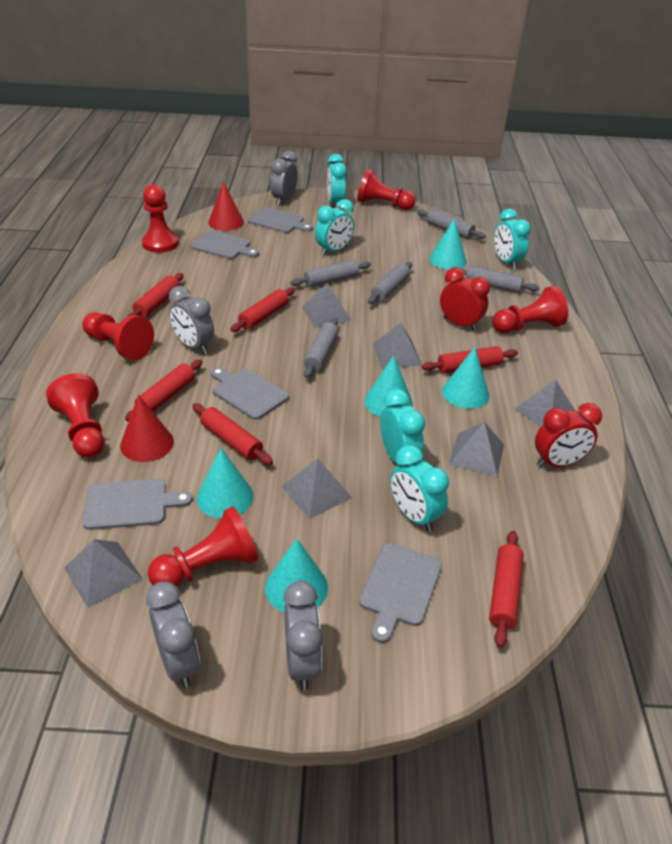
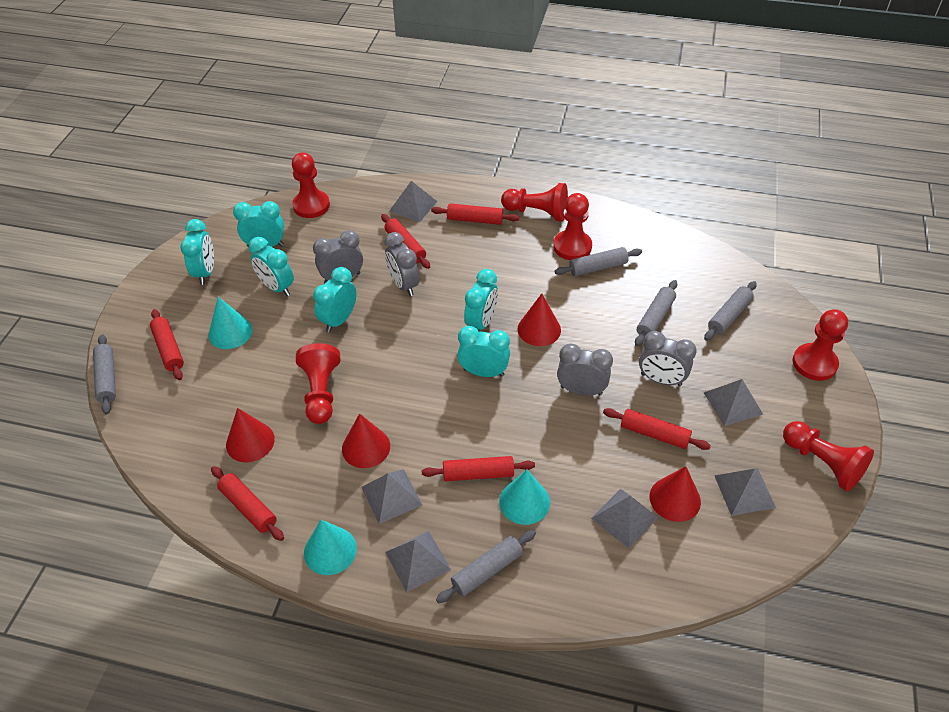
grey cutting board: 5 -> 0
red clock: 2 -> 0
red cone: 2 -> 4
turquoise clock: 5 -> 6
turquoise cone: 5 -> 3

